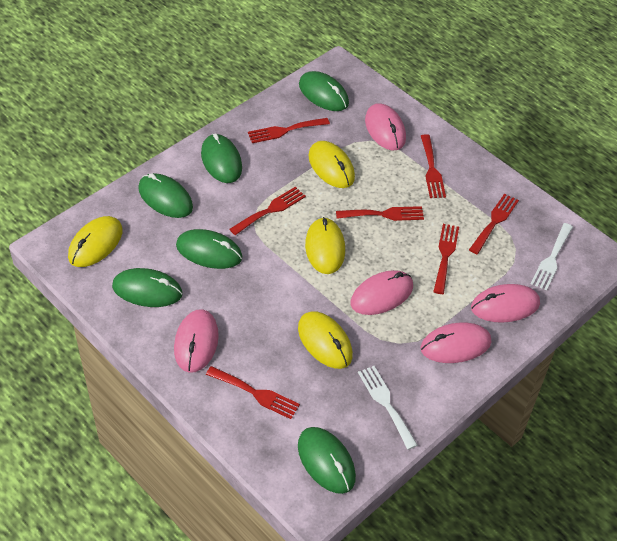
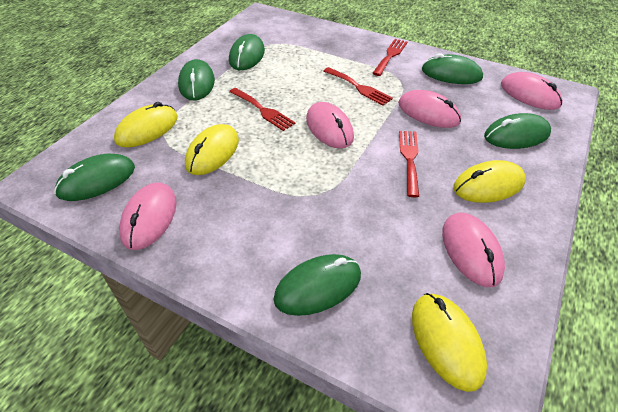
red fork: 7 -> 4
white fork: 2 -> 0

